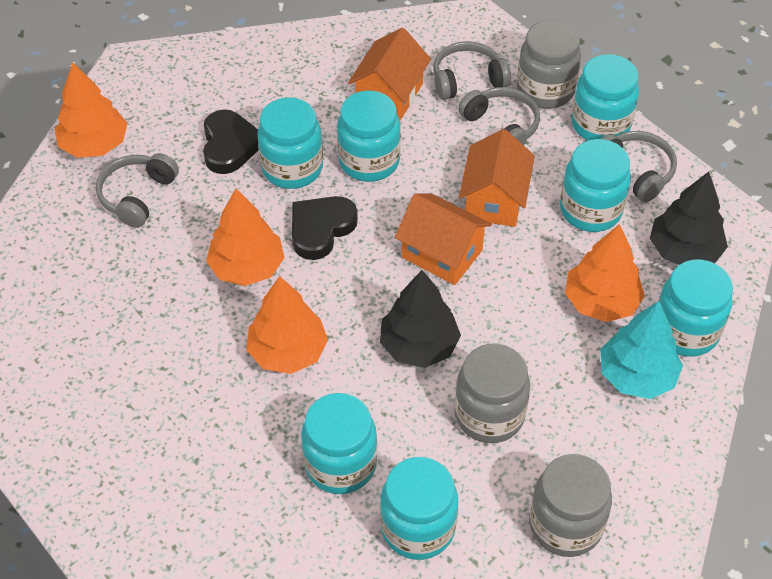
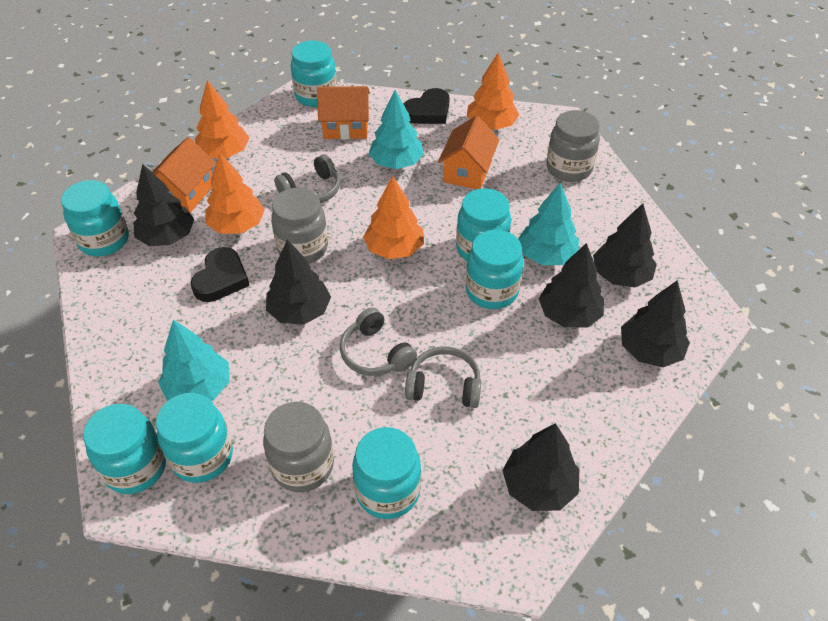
black tree: 2 -> 6
grey headphones: 4 -> 3
turquoise tree: 1 -> 3

